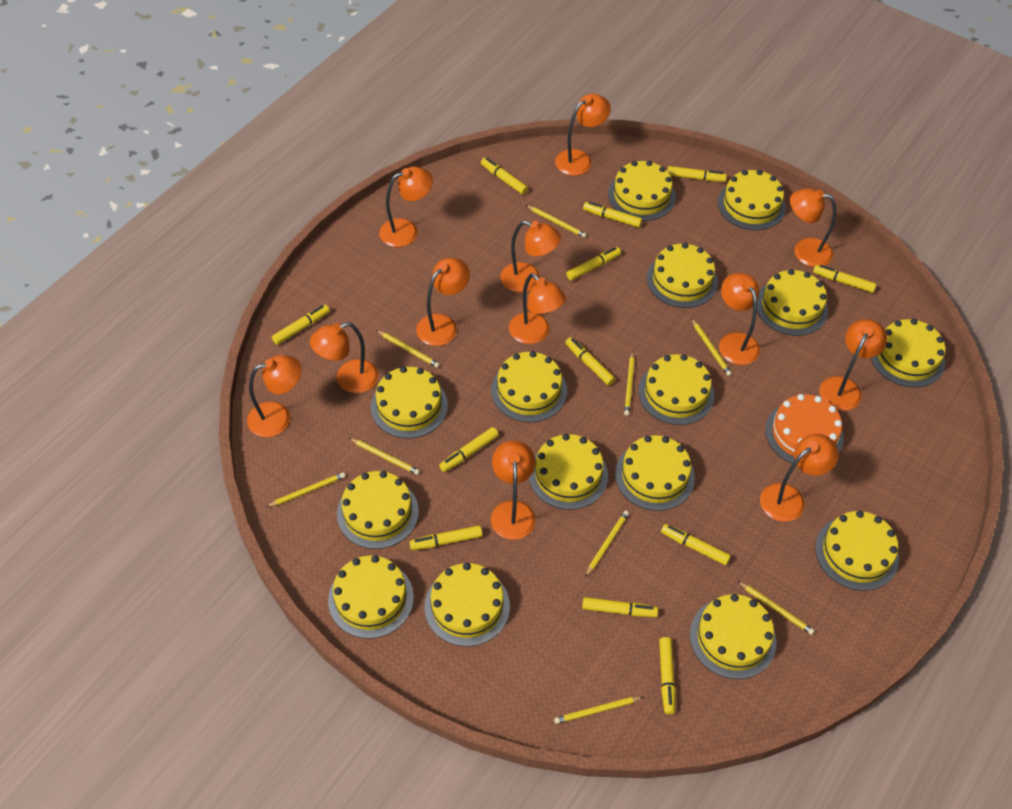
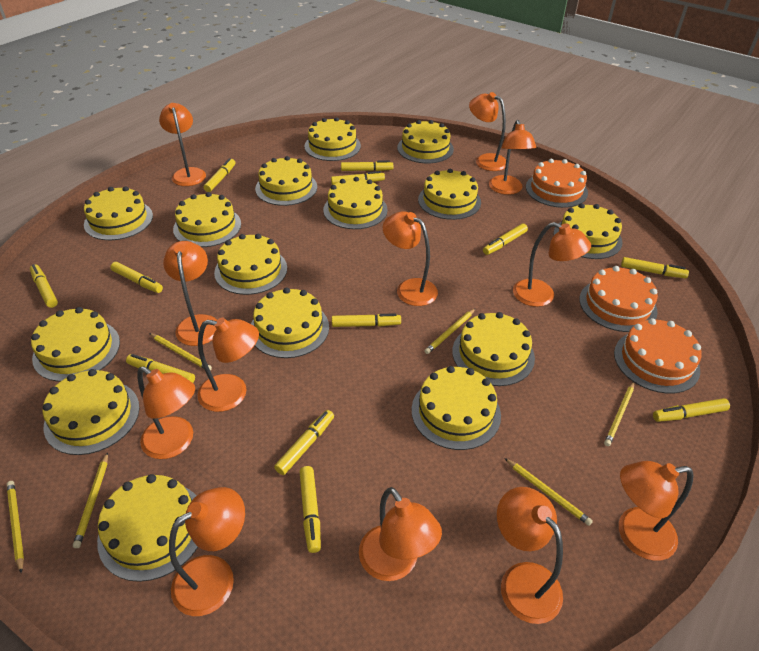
orange cake: 1 -> 3
yellow pencil: 9 -> 6

